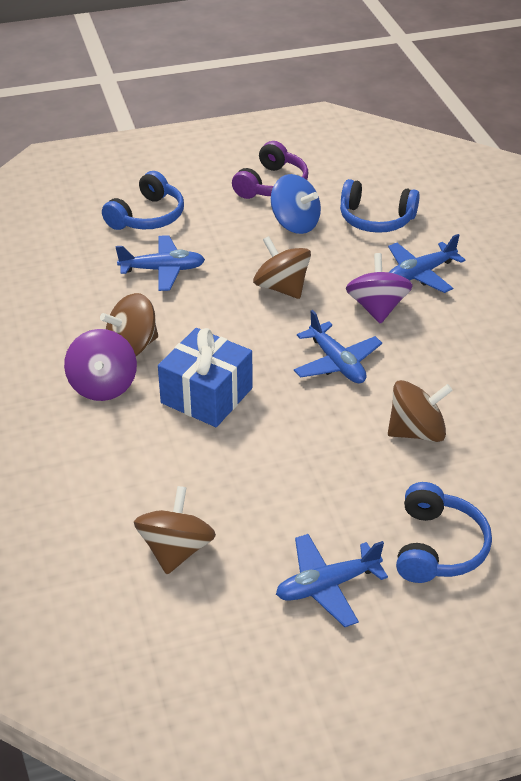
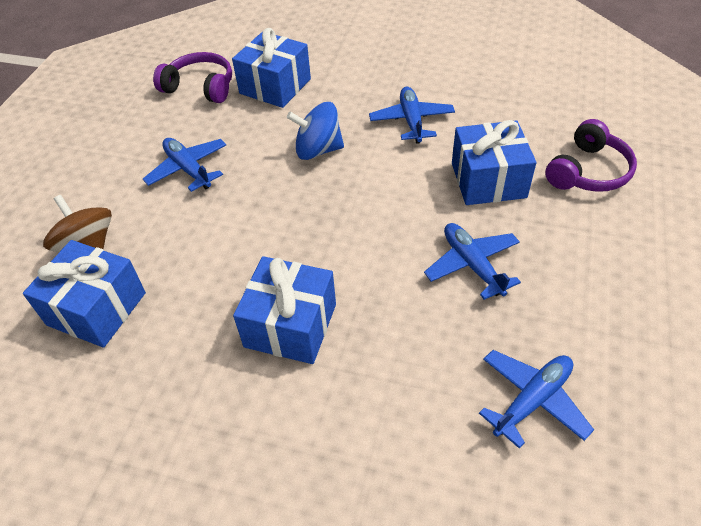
blue gift: 1 -> 4
blue headphones: 3 -> 0
brown spinning top: 4 -> 1
purple headphones: 1 -> 2
purple spinning top: 2 -> 0

